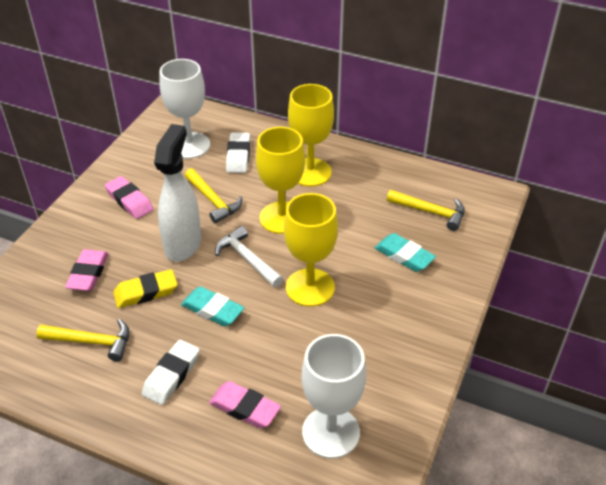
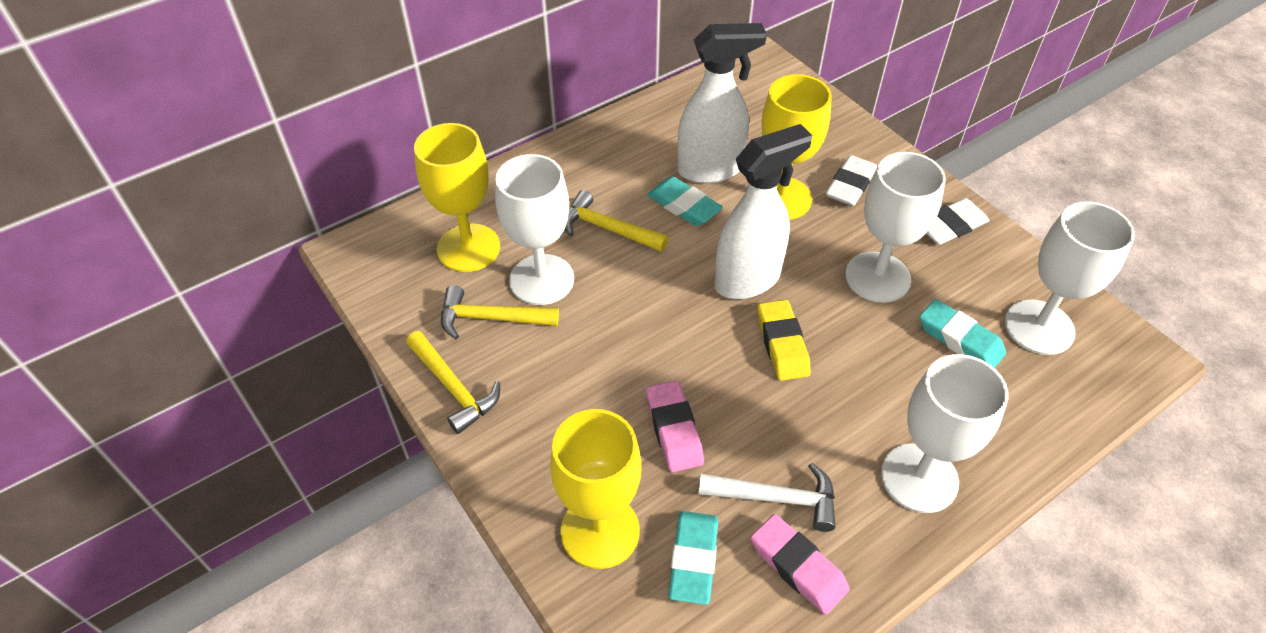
pink eraser: 3 -> 2
turquoise eraser: 2 -> 3
white goblet: 2 -> 4
white spray bottle: 1 -> 2

